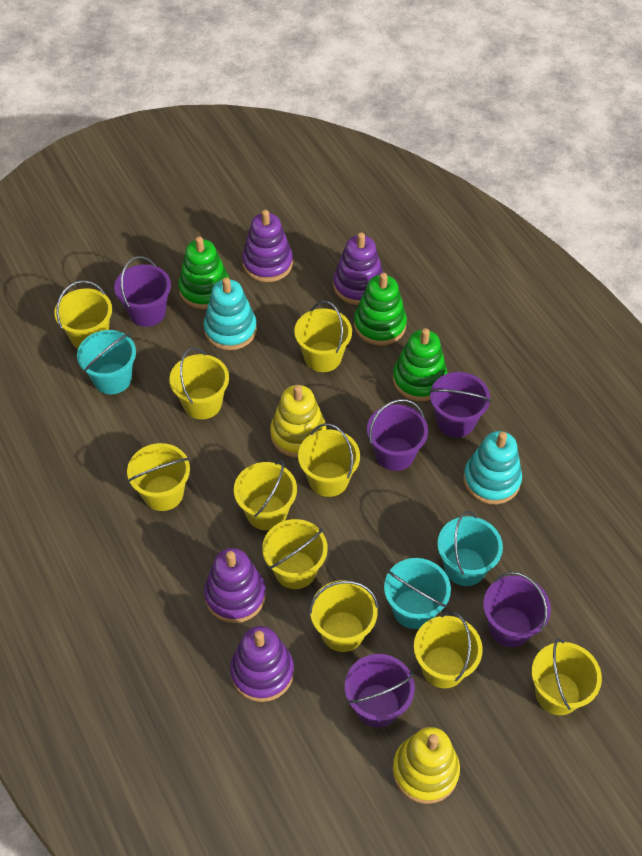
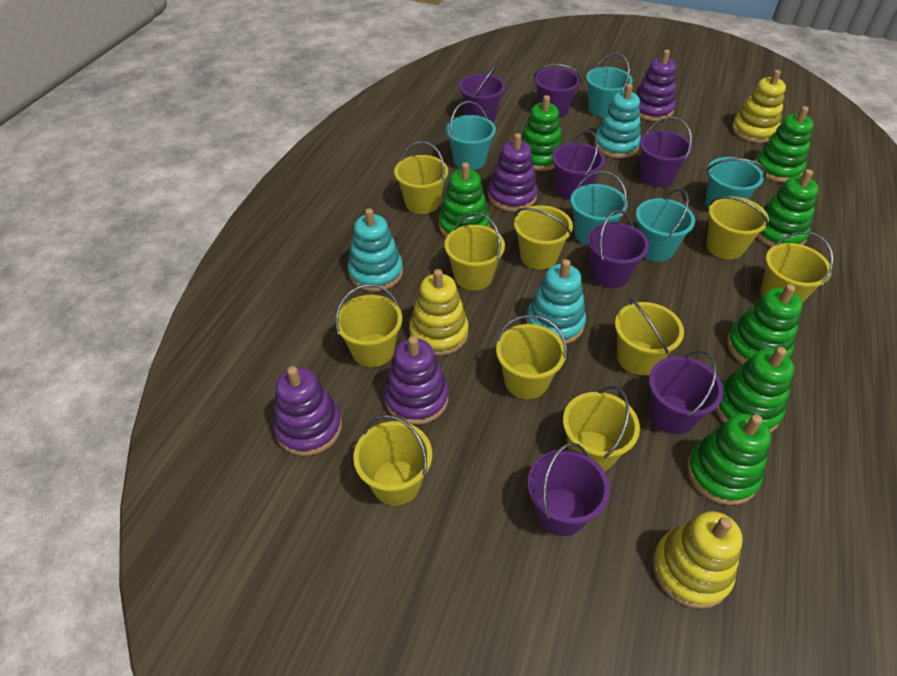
green stacking toy: 3 -> 7
purple bucket: 5 -> 7
turquoise bucket: 3 -> 5
turquoise stacking toy: 2 -> 3
yellow stacking toy: 2 -> 3

